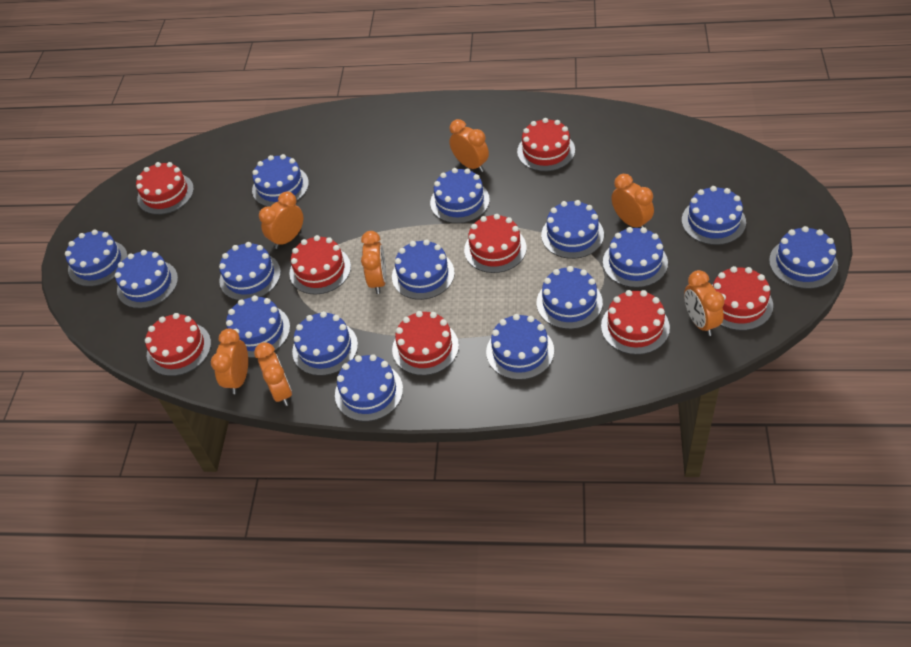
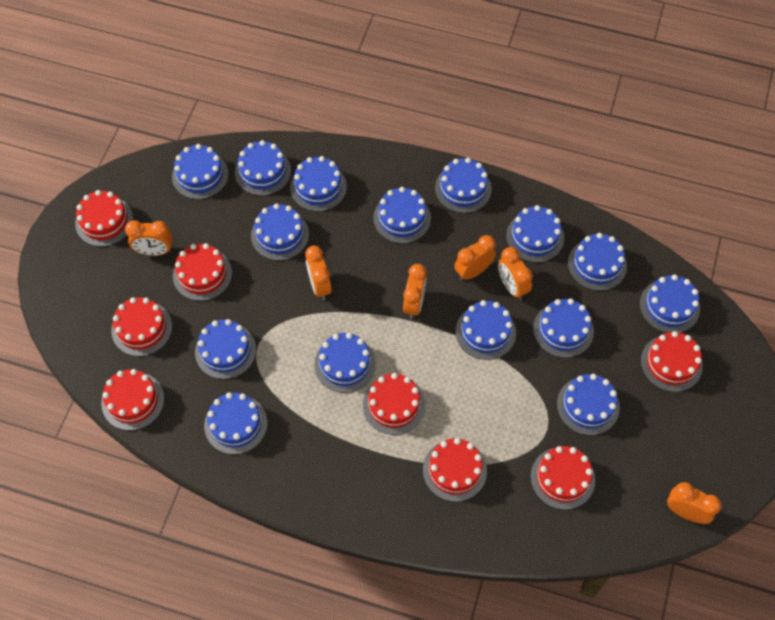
orange clock: 7 -> 6

